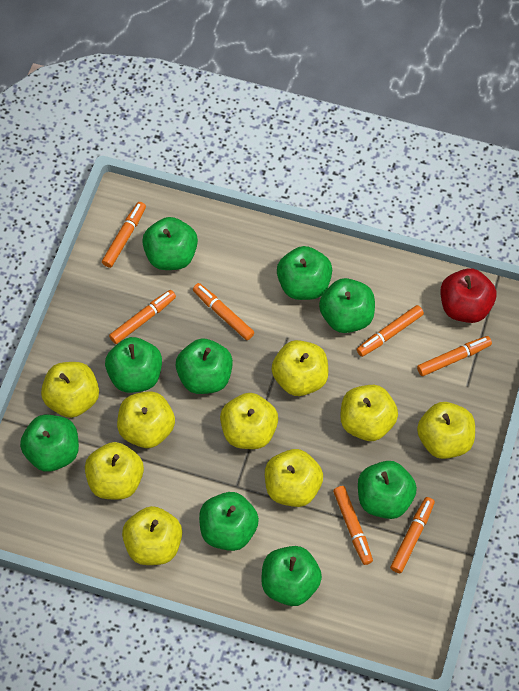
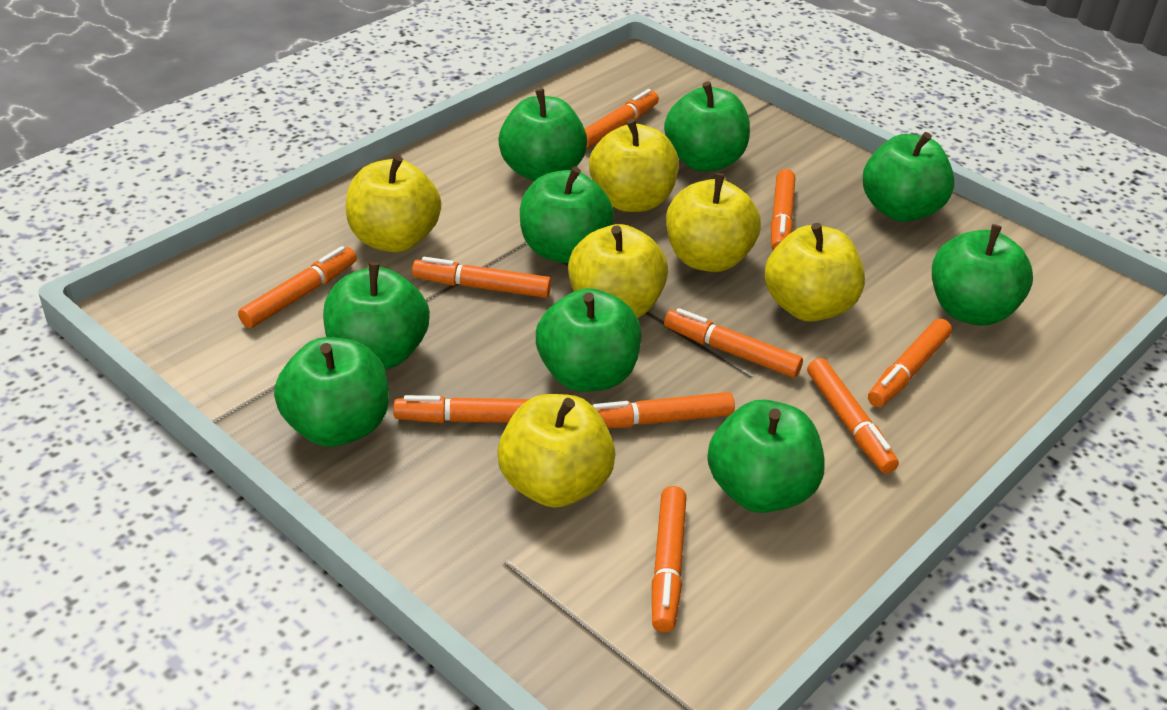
orange marker: 7 -> 10
red apple: 1 -> 0
yellow apple: 9 -> 6

